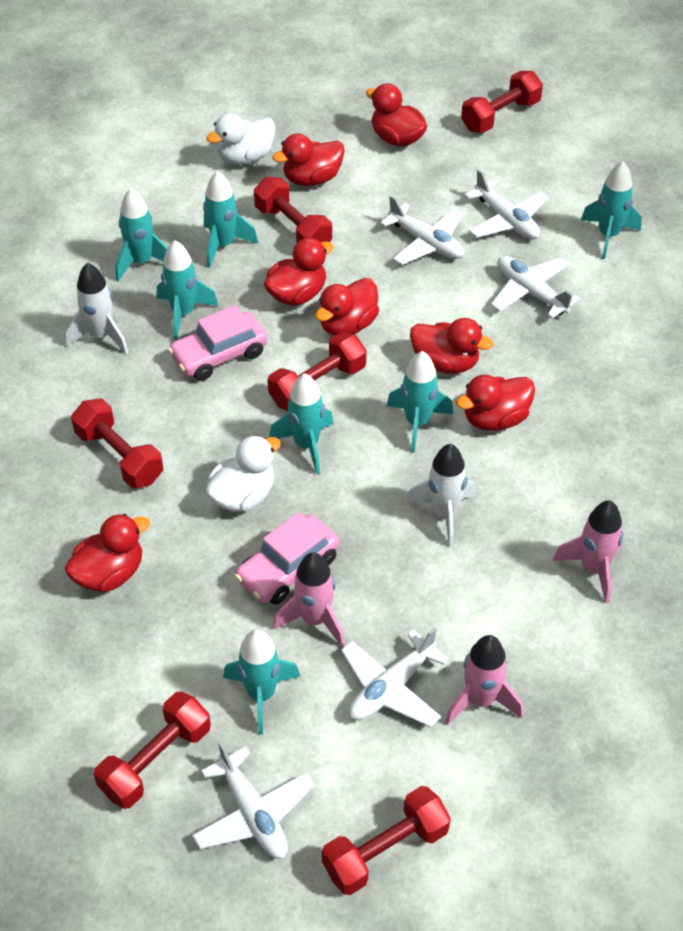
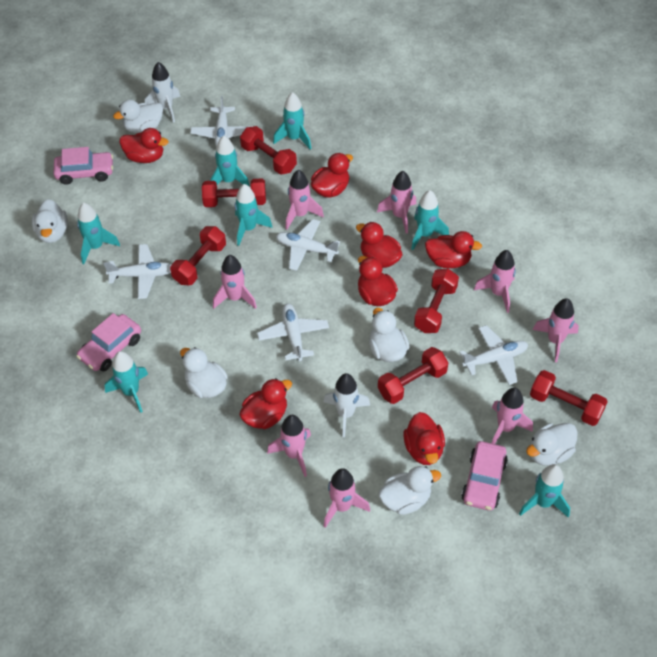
pink car: 2 -> 3
pink rocket: 3 -> 8
white duck: 2 -> 6

